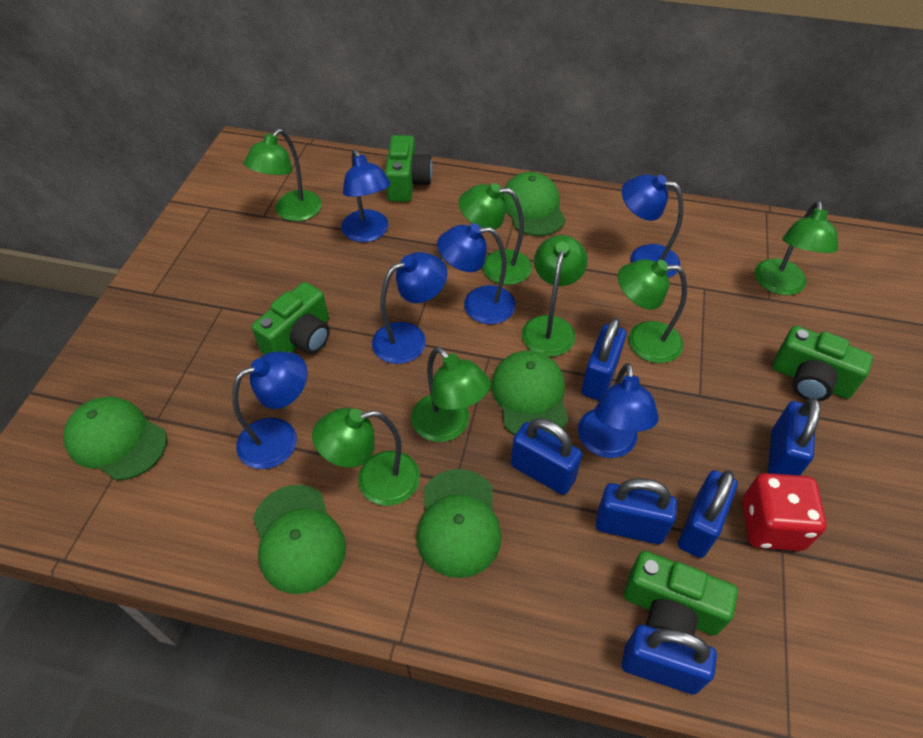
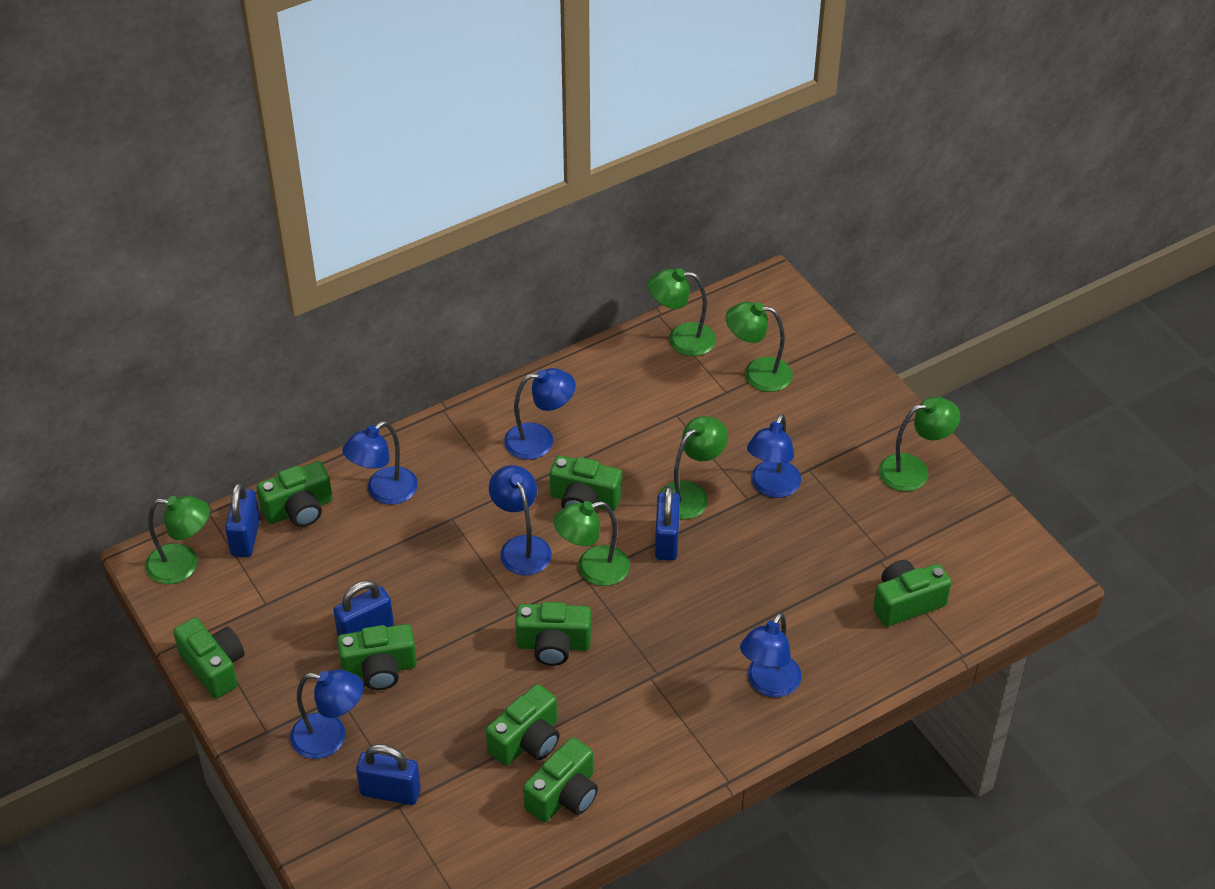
blue padlock: 6 -> 4
green camera: 4 -> 8
green cap: 5 -> 0
green lamp: 7 -> 6
red dice: 1 -> 0

